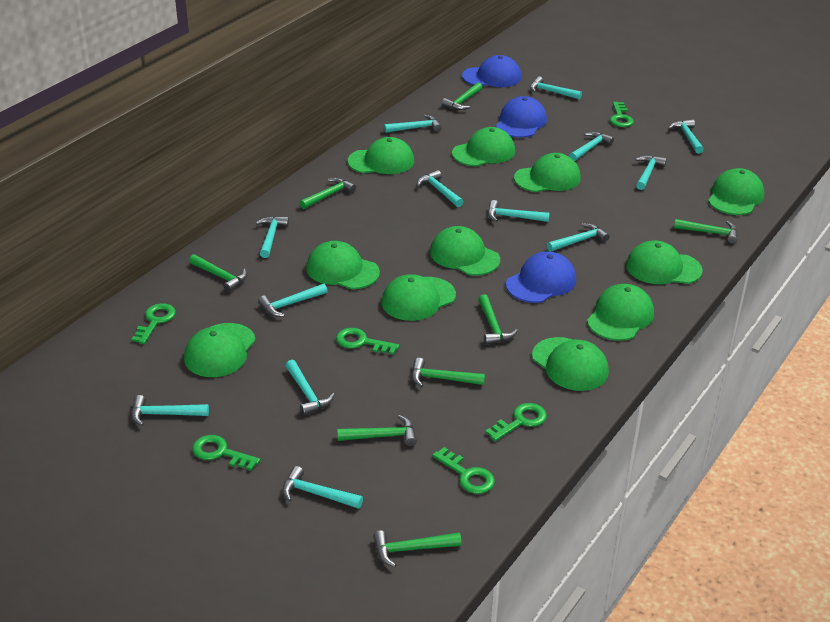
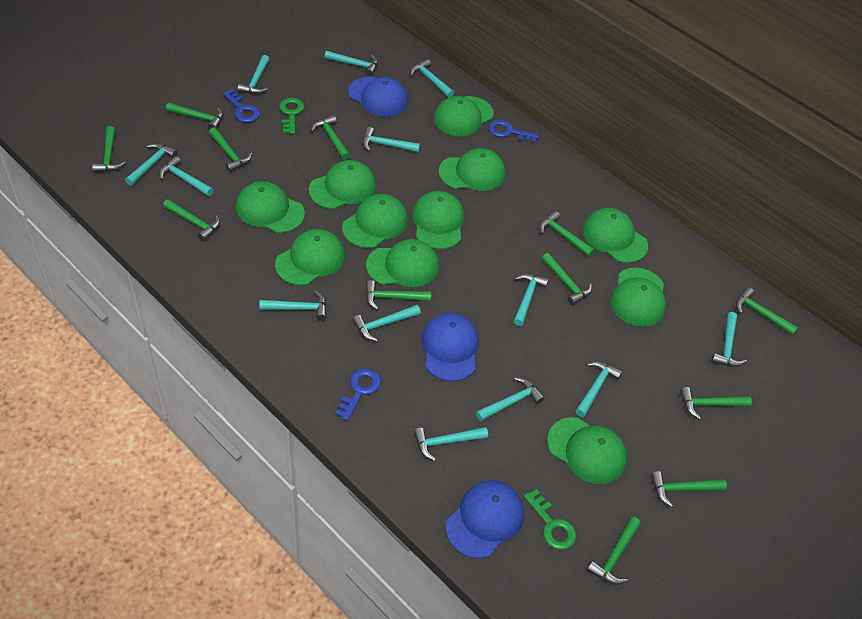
blue key: 0 -> 3
green hammer: 8 -> 12
green key: 6 -> 2

